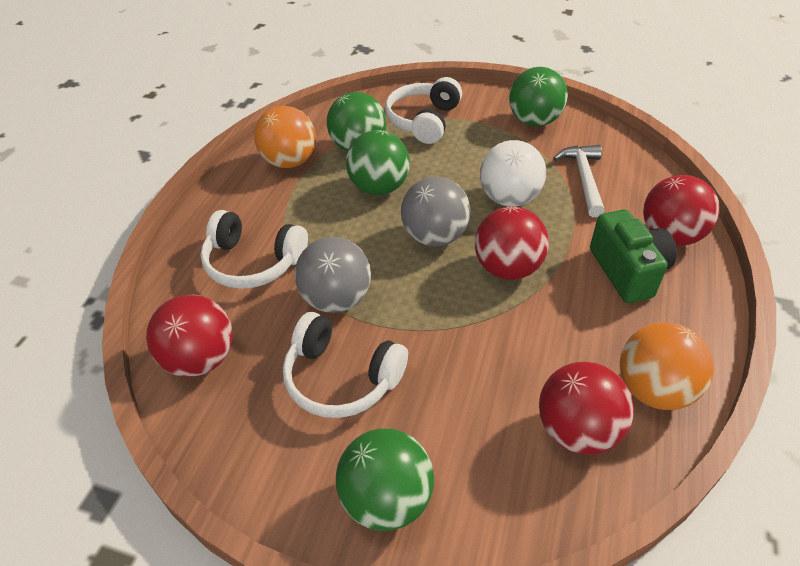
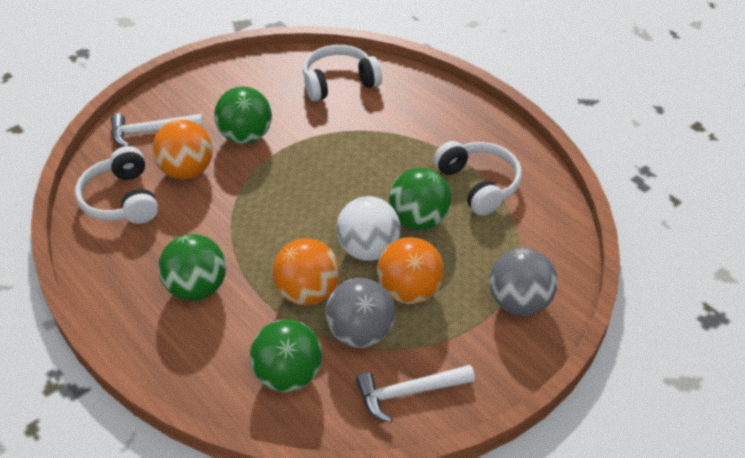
green camera: 1 -> 0
orange ball: 2 -> 3
red ball: 4 -> 0
white hammer: 1 -> 2

